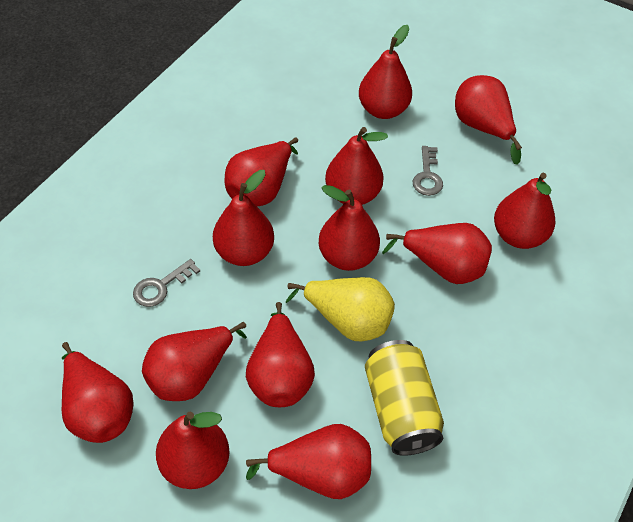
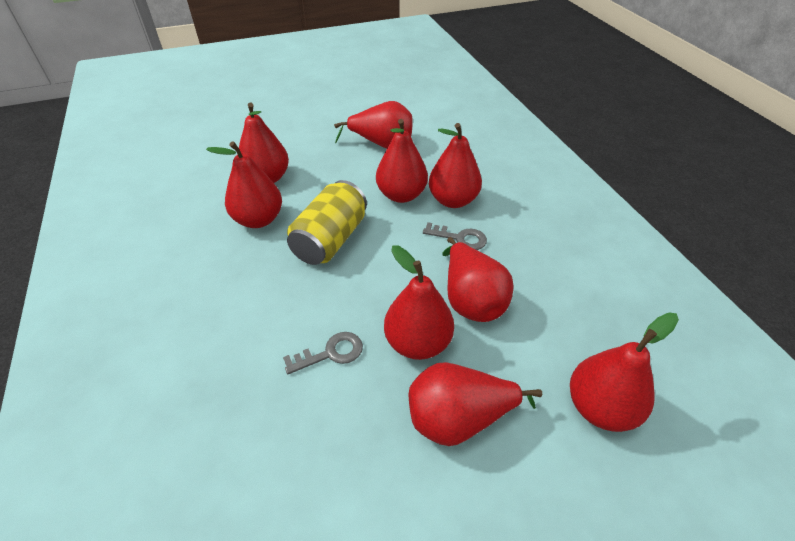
red pear: 13 -> 9
yellow pear: 1 -> 0

